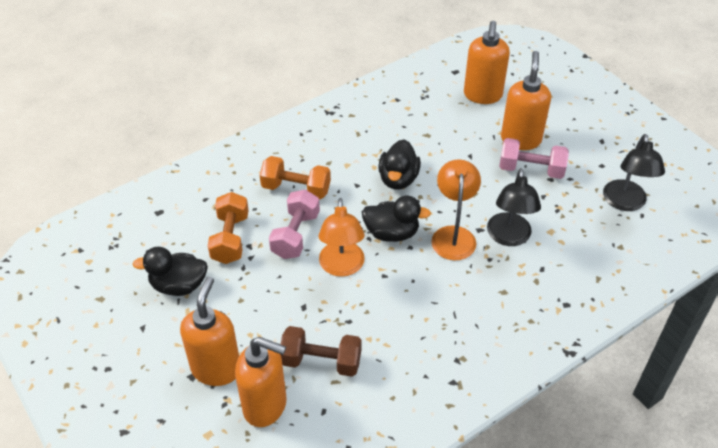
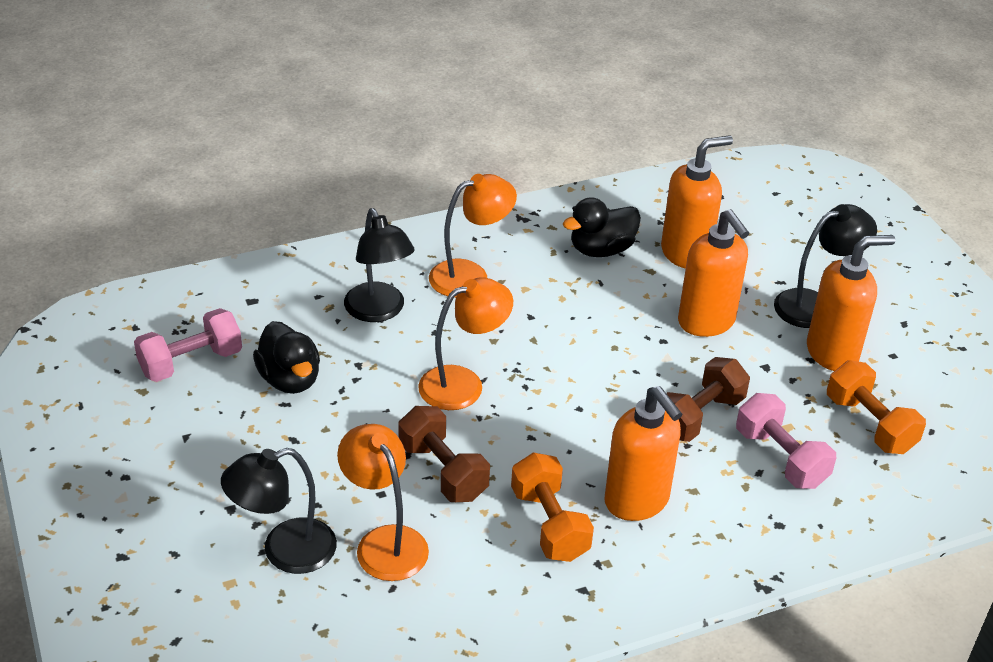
black duck: 3 -> 2
black lamp: 2 -> 3
brown dumbbell: 1 -> 2
orange lamp: 2 -> 3

